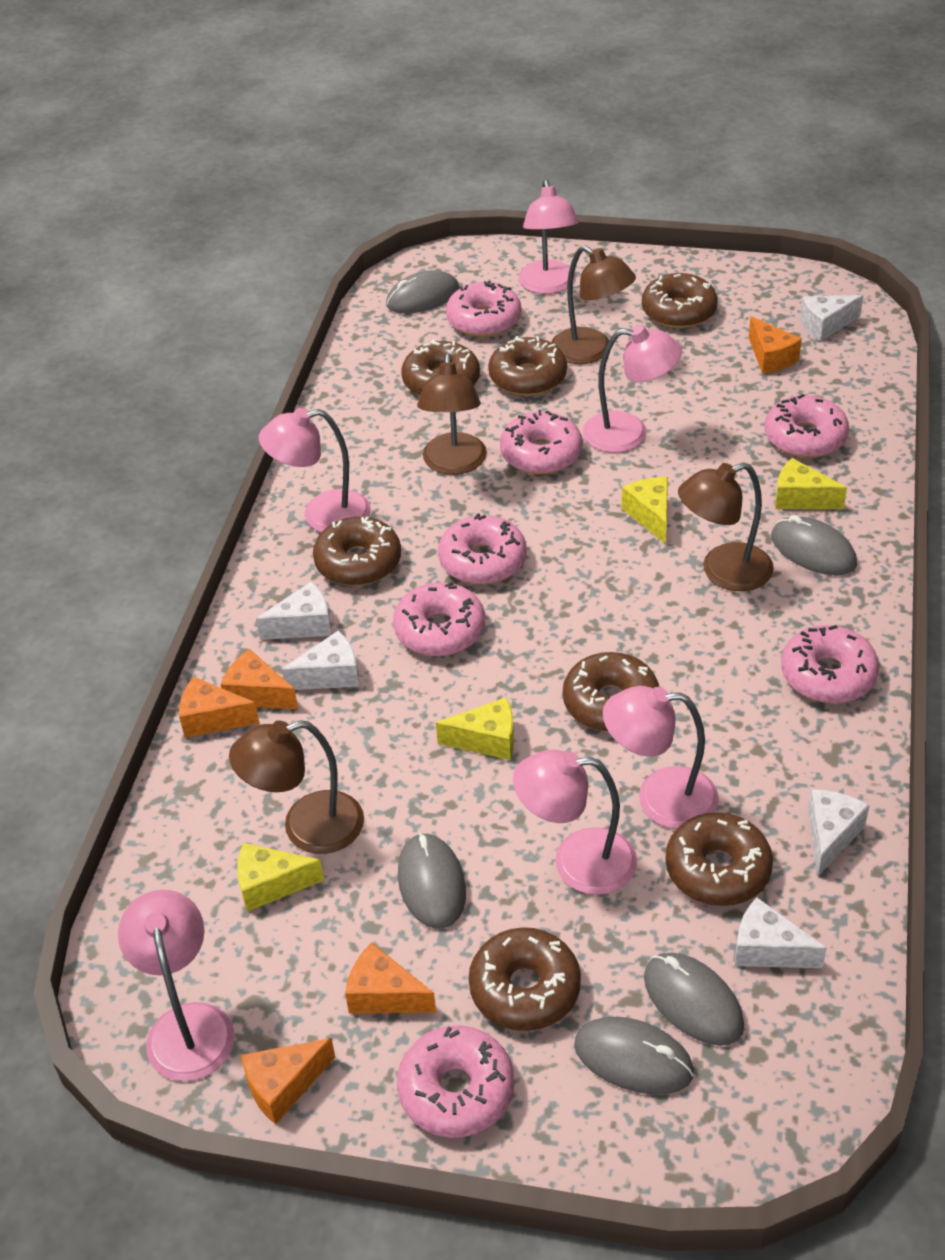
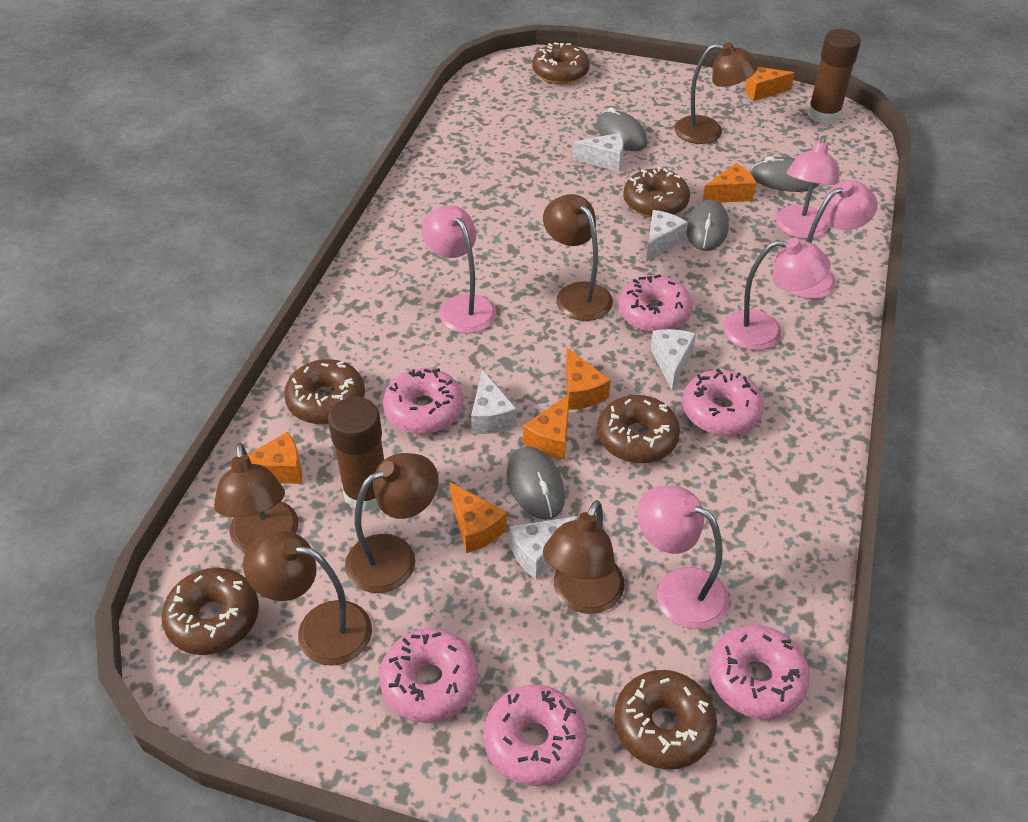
brown donut: 7 -> 6
brown glue stick: 0 -> 2
brown lamp: 4 -> 6
grey mouse: 5 -> 4
orange cheese: 5 -> 6
pink donut: 7 -> 6
pink lamp: 6 -> 5
yellow cheese: 4 -> 0

